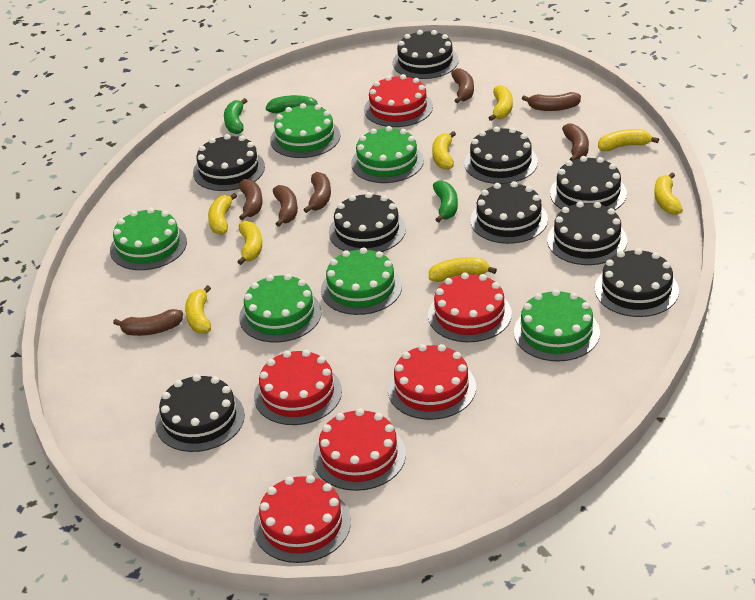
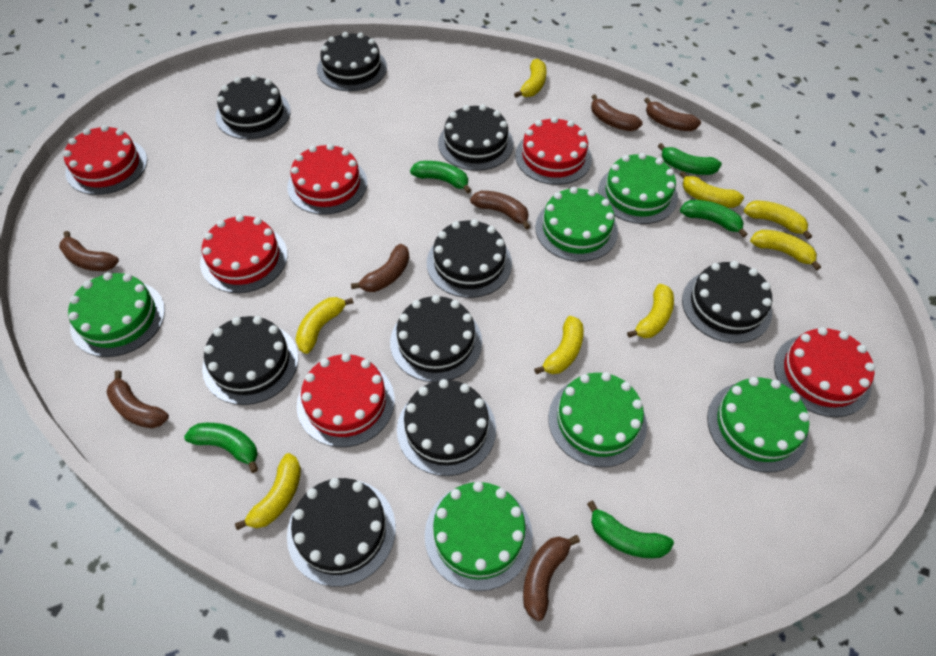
green banana: 3 -> 5

